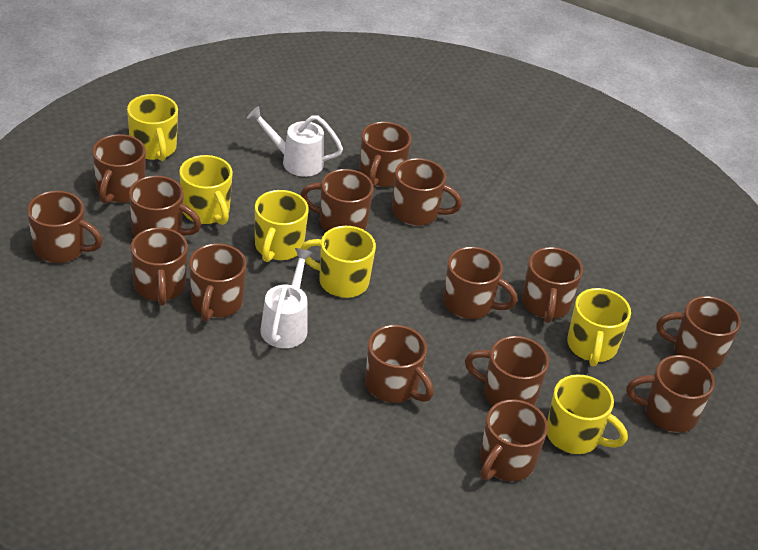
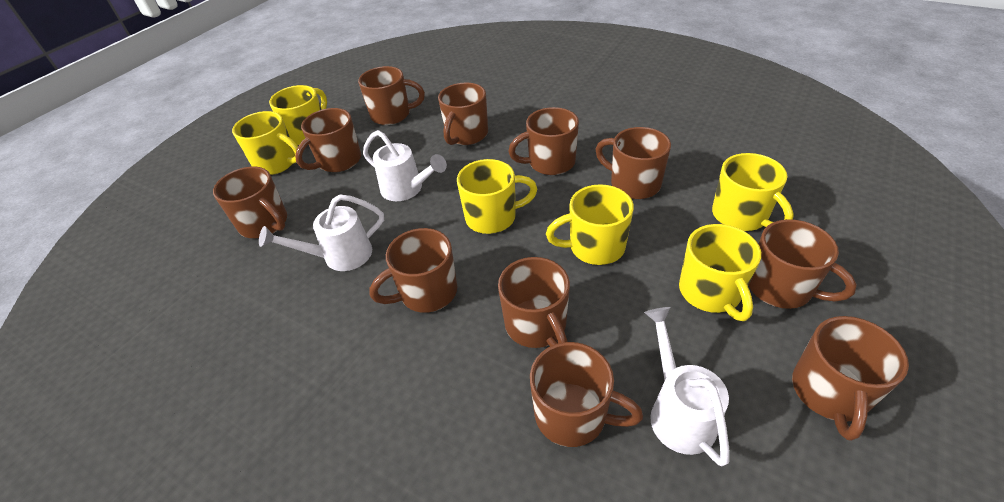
brown mug: 15 -> 11
white watering can: 2 -> 3

